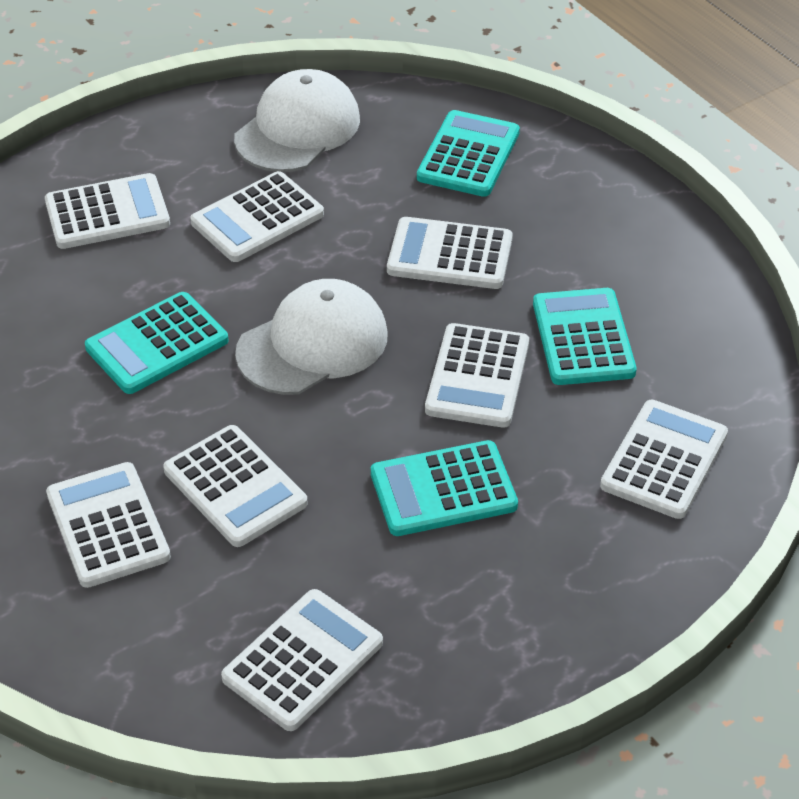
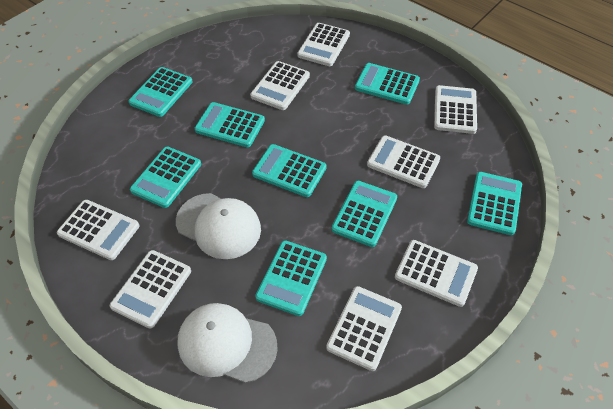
turquoise calculator: 4 -> 8

